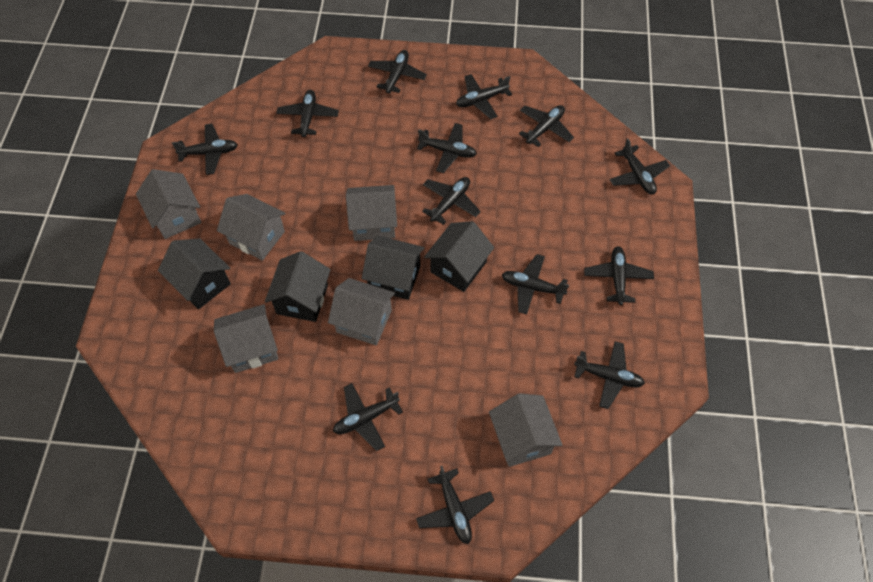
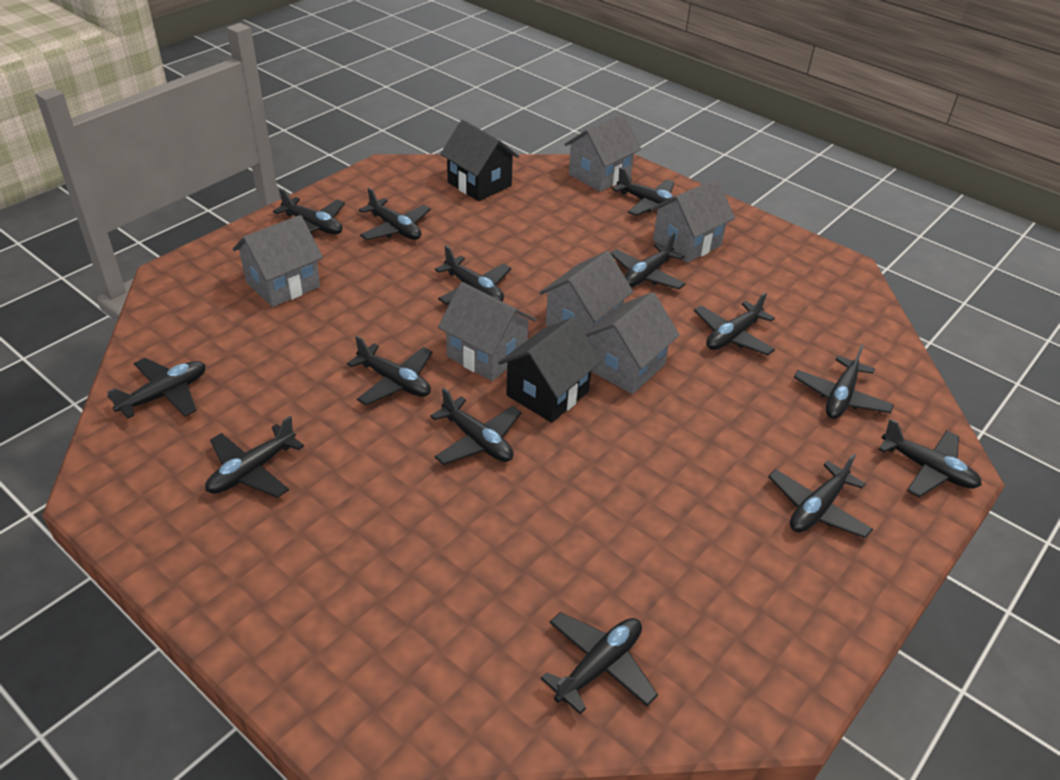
black house: 4 -> 2
black plane: 13 -> 14

